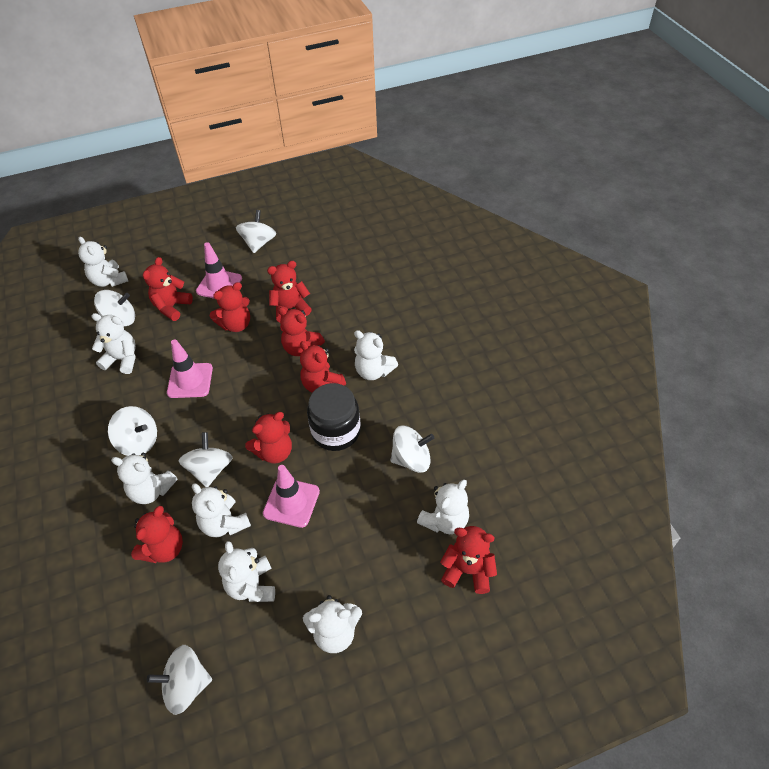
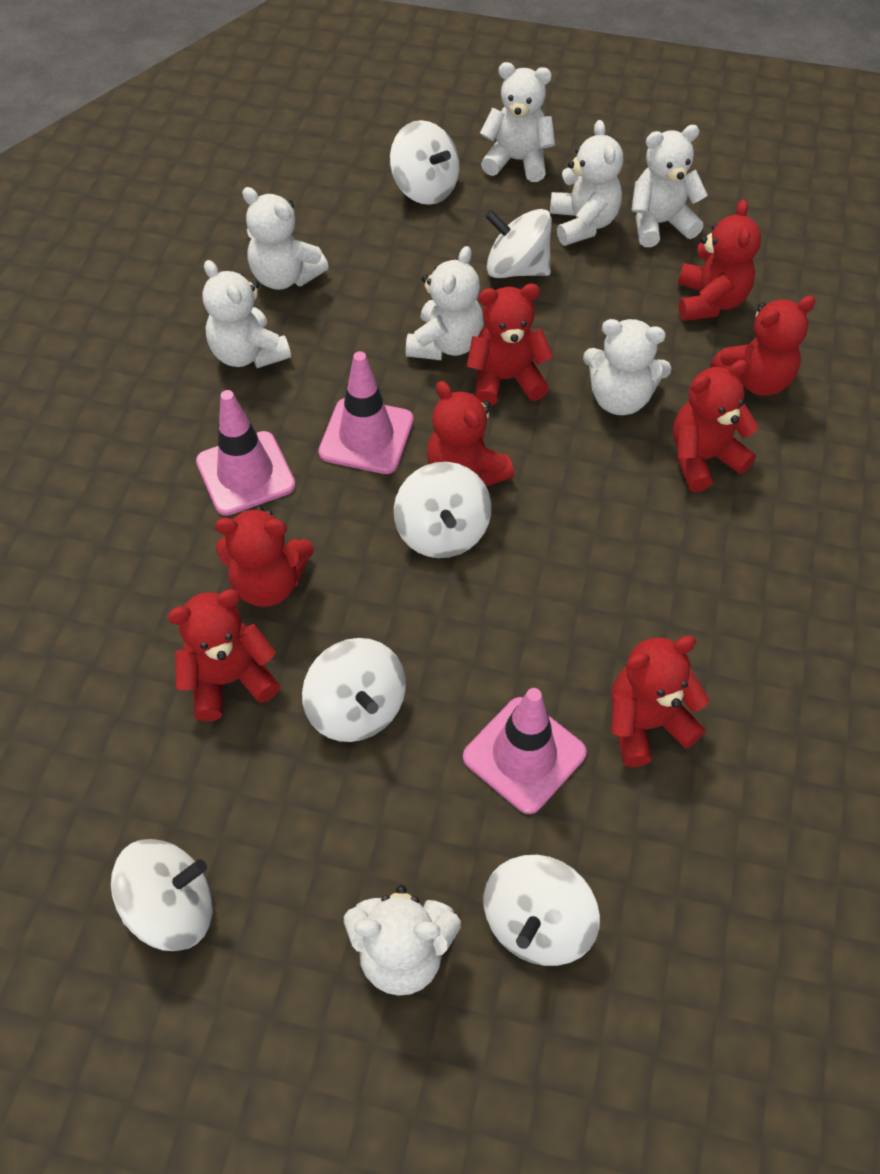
black jar: 1 -> 0

